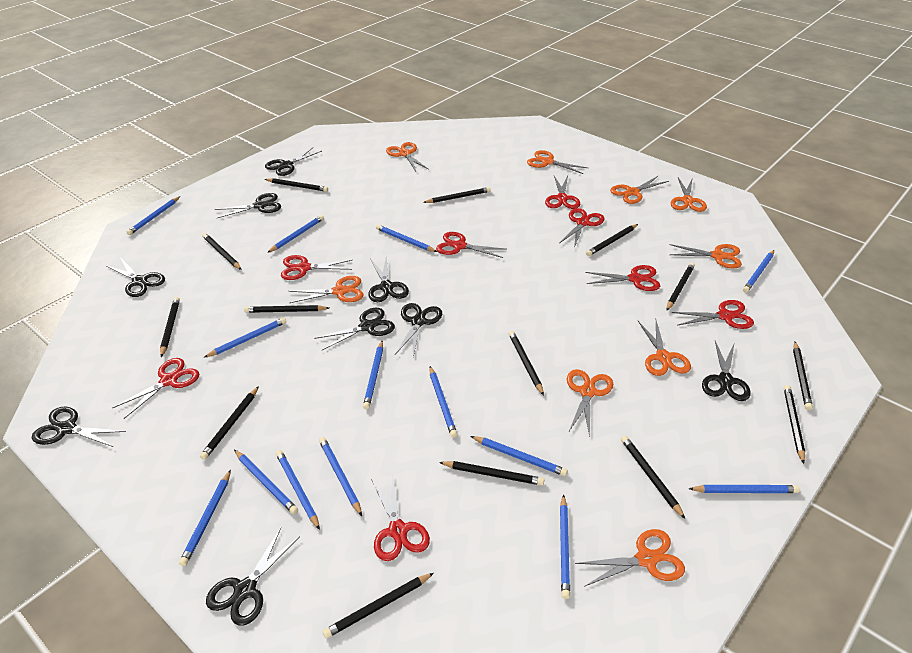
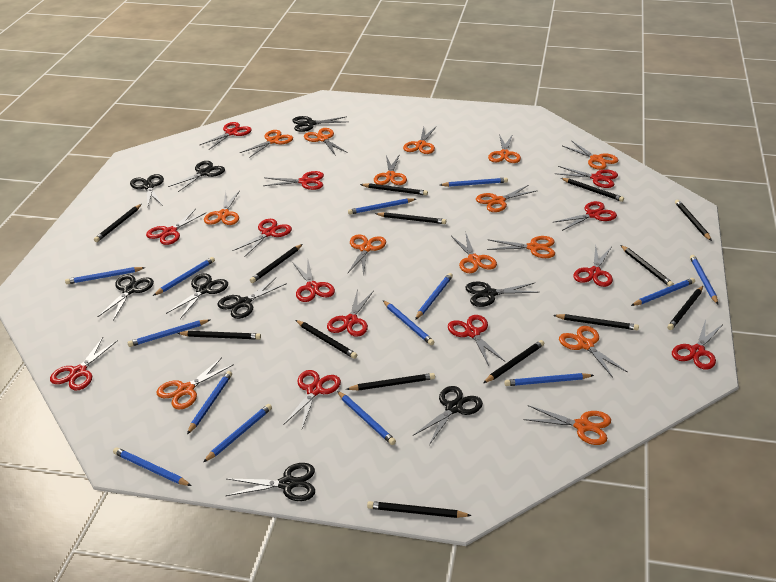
orange scissors: 9 -> 14
red scissors: 8 -> 13

